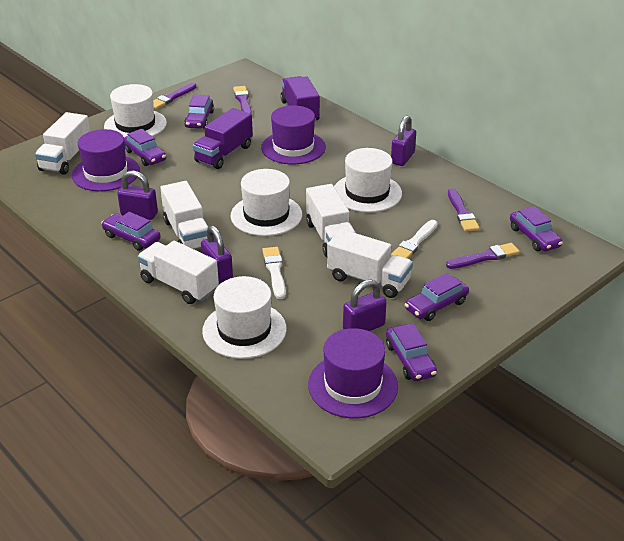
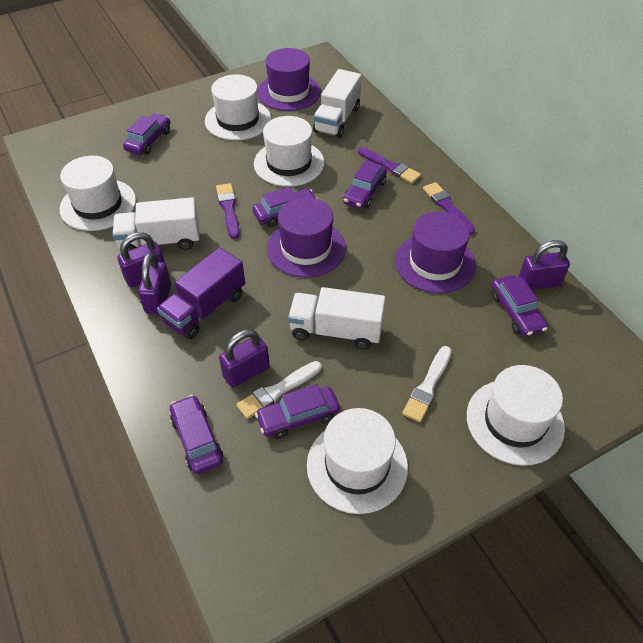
purple brush: 4 -> 3
purple truck: 2 -> 1
white hat: 4 -> 5
white truck: 5 -> 3

